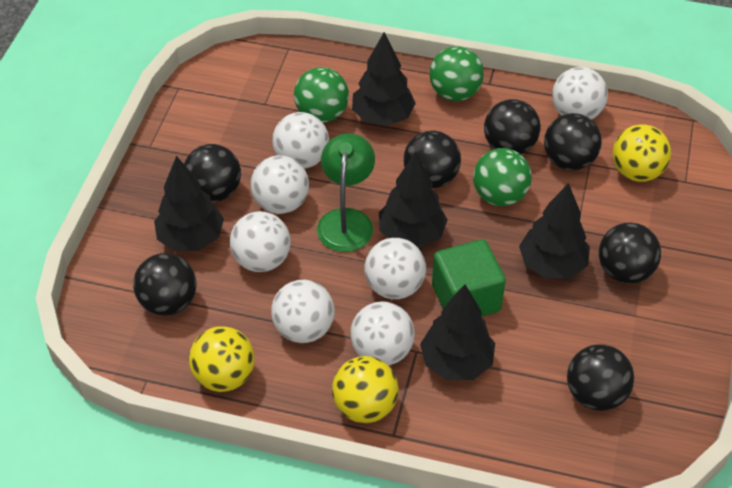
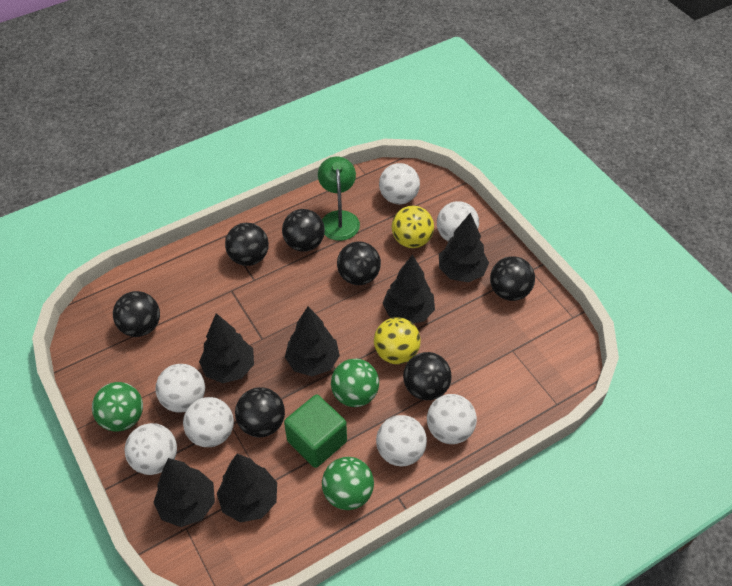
black tree: 5 -> 6
yellow ball: 3 -> 2

